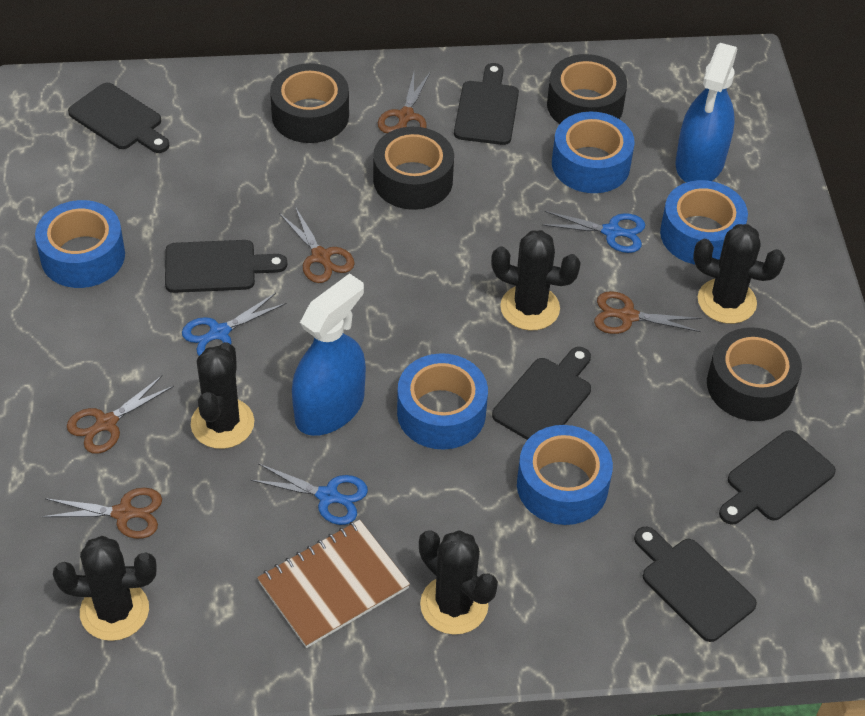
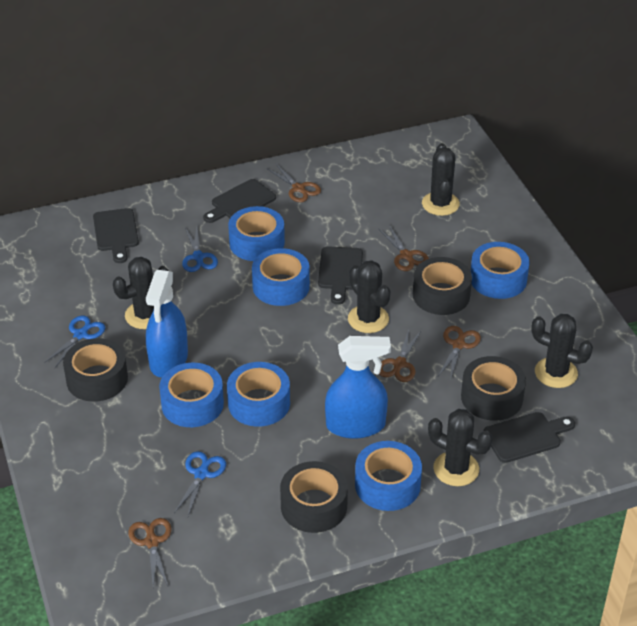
black cutting board: 6 -> 4
blue tape: 5 -> 6
brown notebook: 1 -> 0

